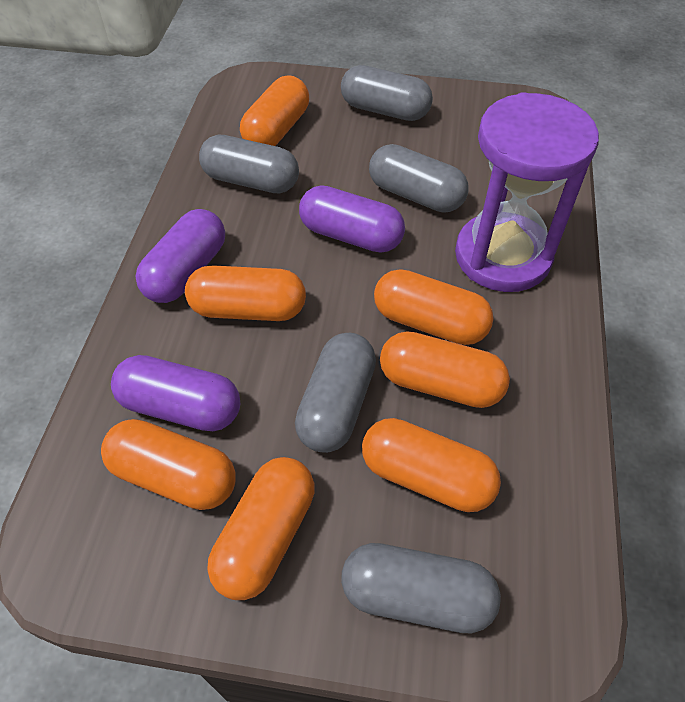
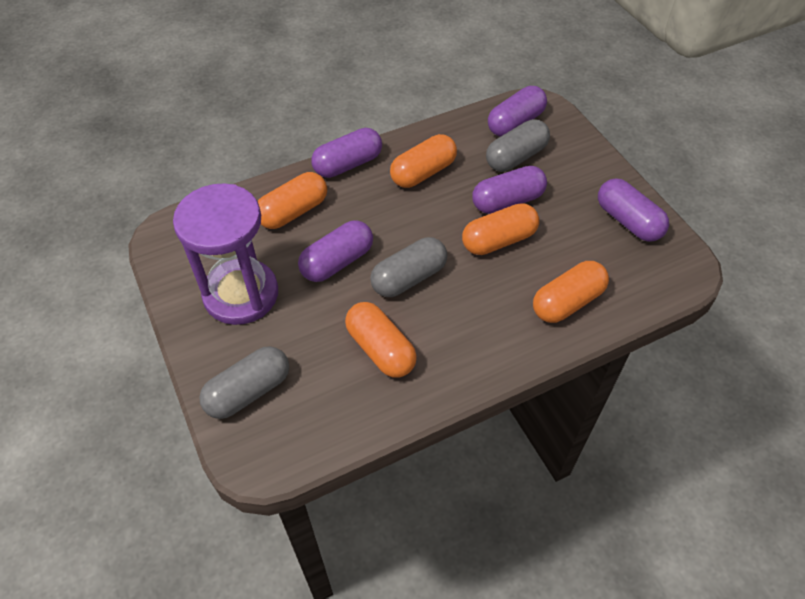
grey capsule: 5 -> 3
orange capsule: 7 -> 5
purple capsule: 3 -> 5

